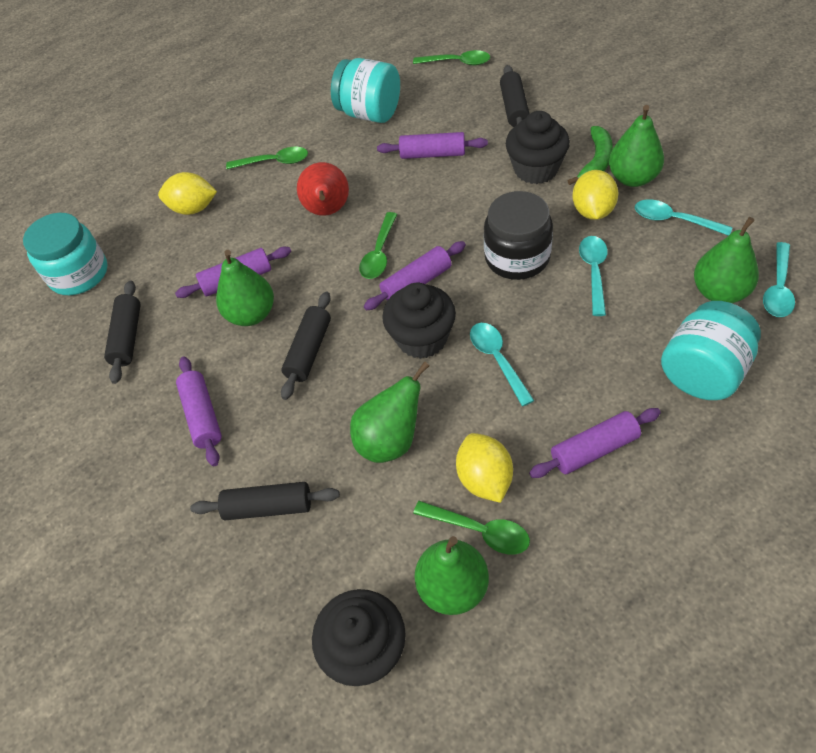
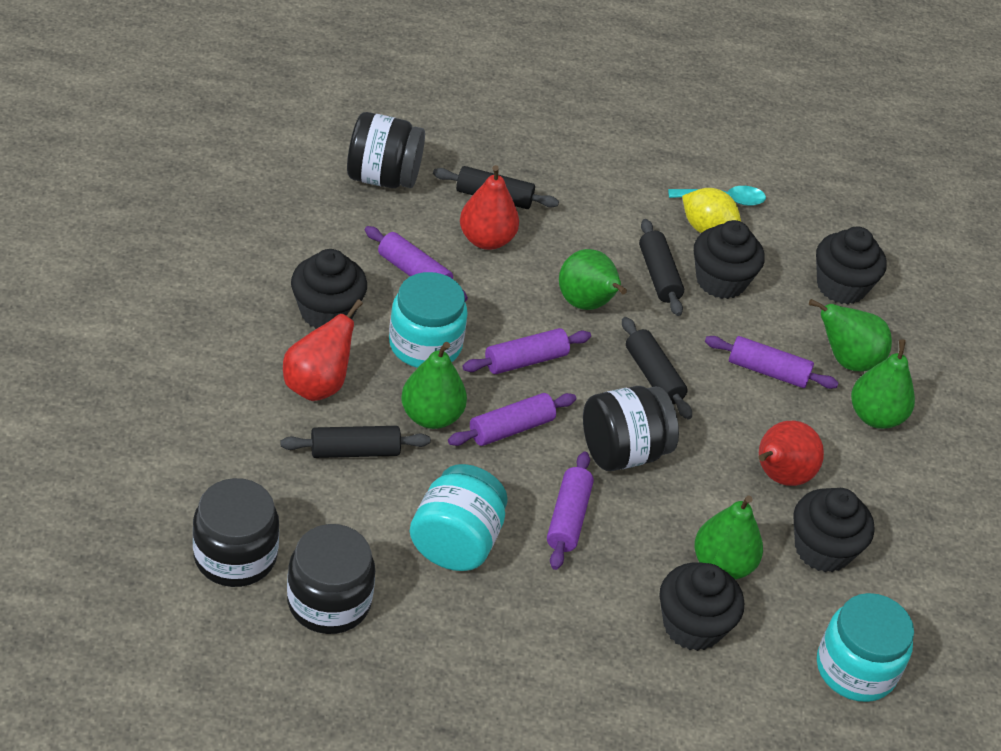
black cupcake: 3 -> 5
black jar: 1 -> 4
green banana: 1 -> 0
green spoon: 4 -> 0
red pear: 1 -> 3
turquoise spoon: 4 -> 1
yellow lemon: 3 -> 1

